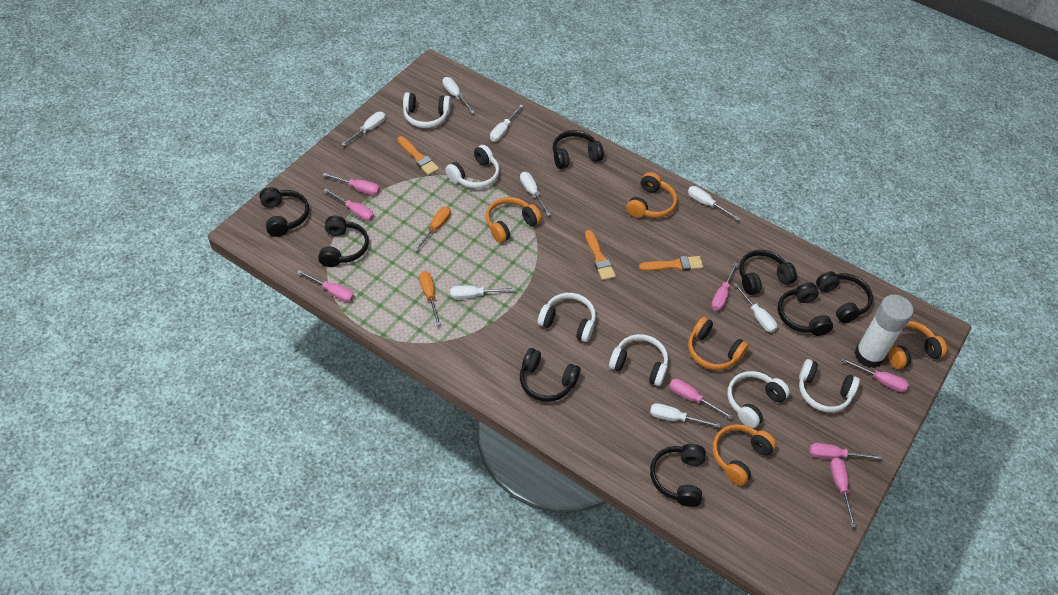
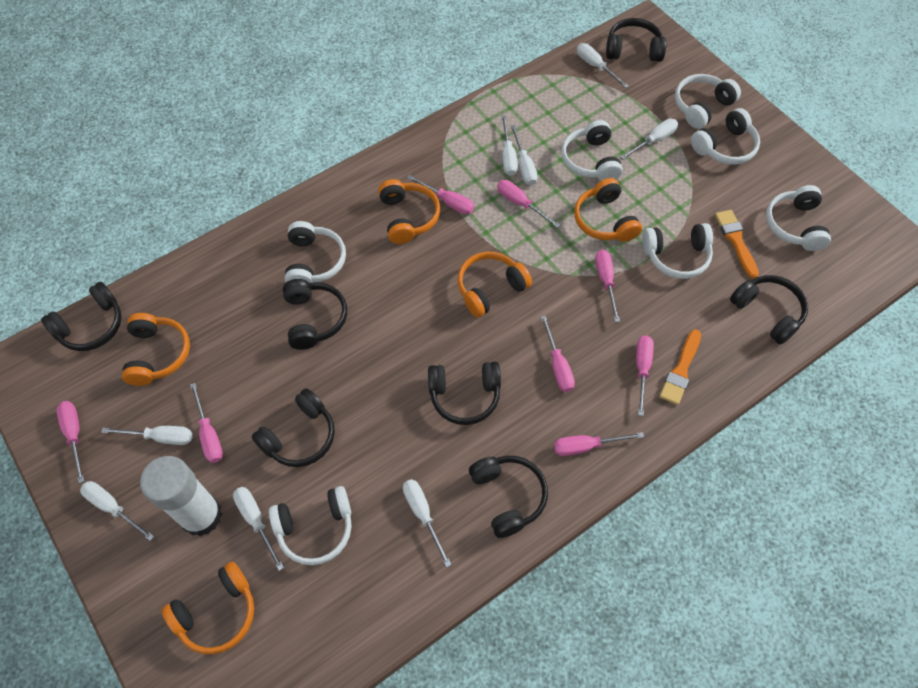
black headphones: 8 -> 7
orange brush: 3 -> 2
orange screwdriver: 2 -> 0
white headphones: 6 -> 7

